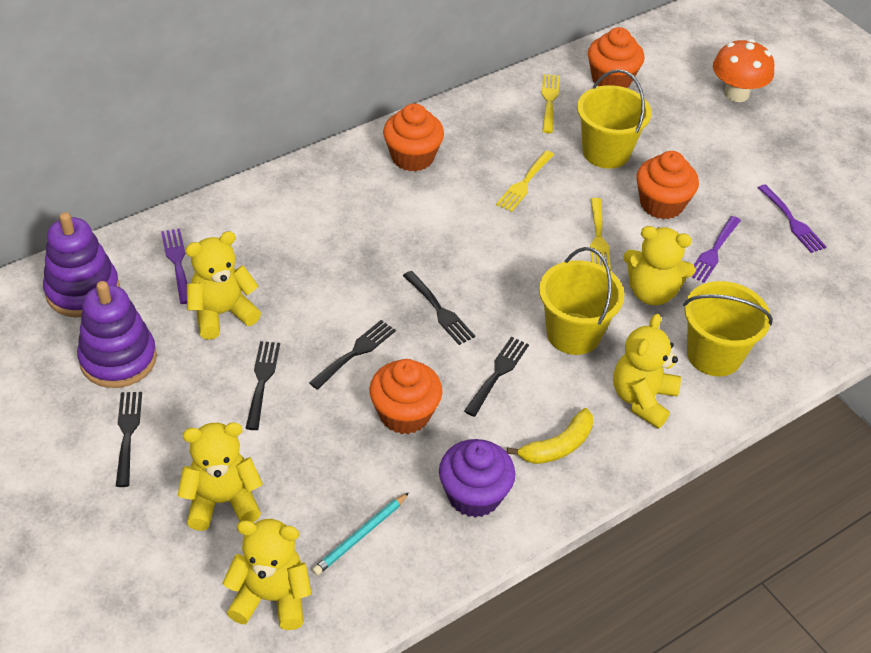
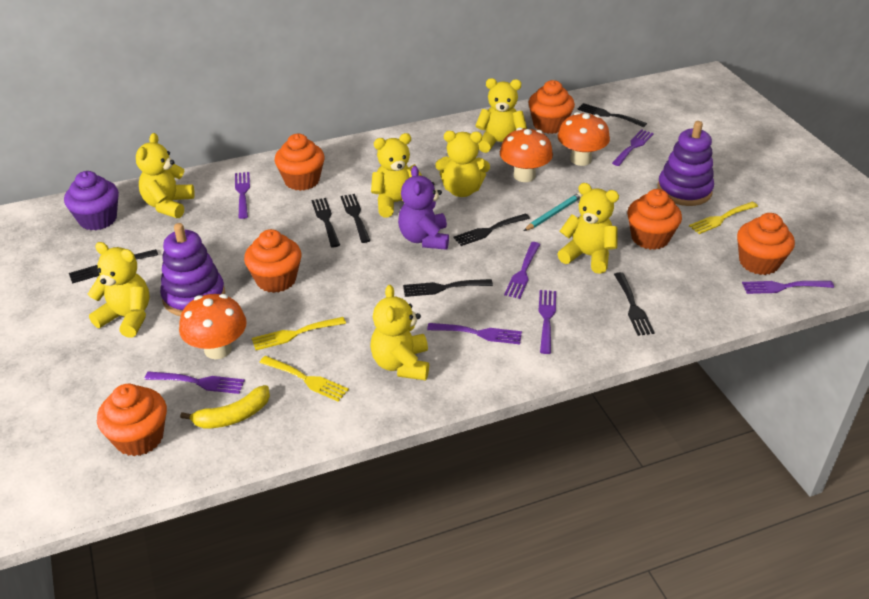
black fork: 5 -> 7
orange cupcake: 4 -> 6
orange mushroom: 1 -> 3
purple fork: 3 -> 7
purple teddy bear: 0 -> 1
yellow bucket: 3 -> 0
yellow teddy bear: 5 -> 7

